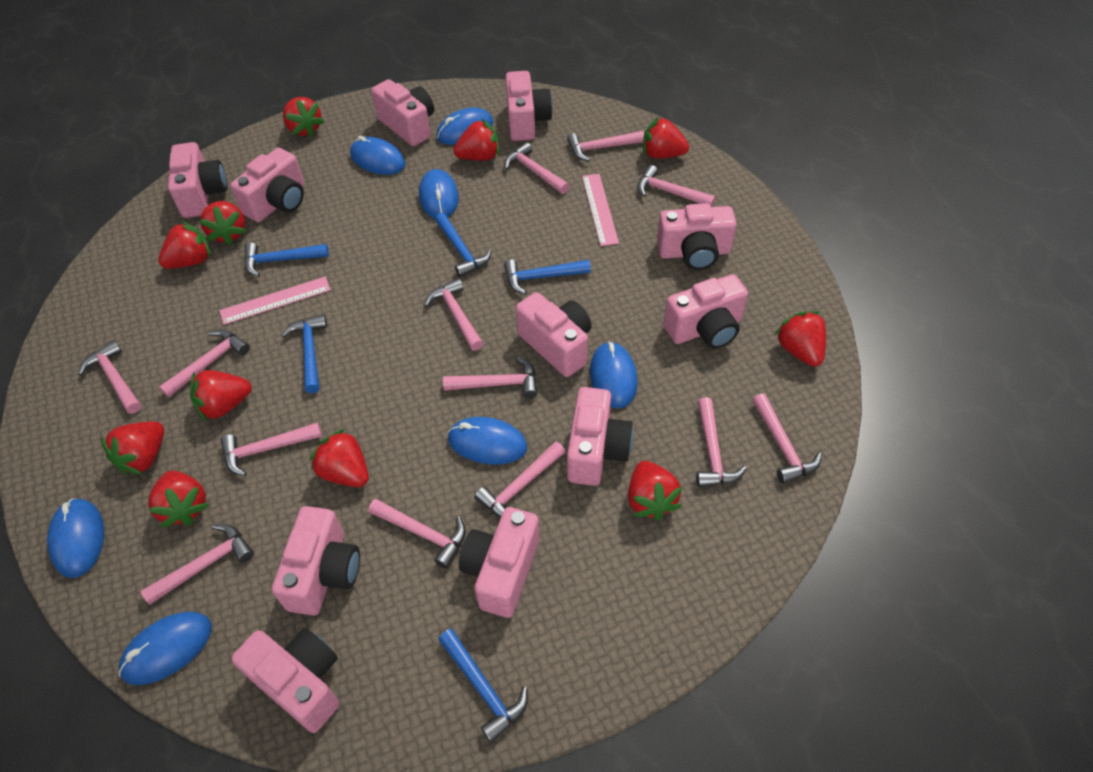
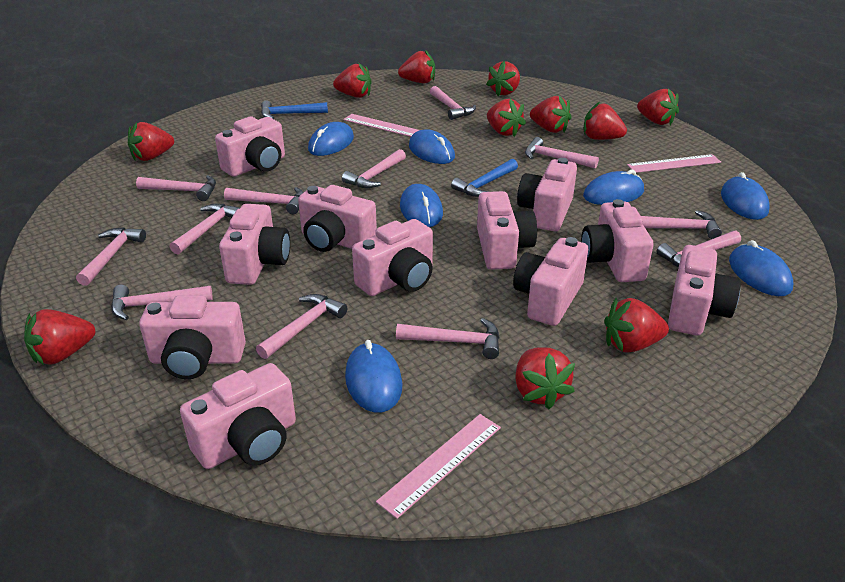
blue hammer: 5 -> 2
pink hammer: 13 -> 12
pink ruler: 2 -> 3

